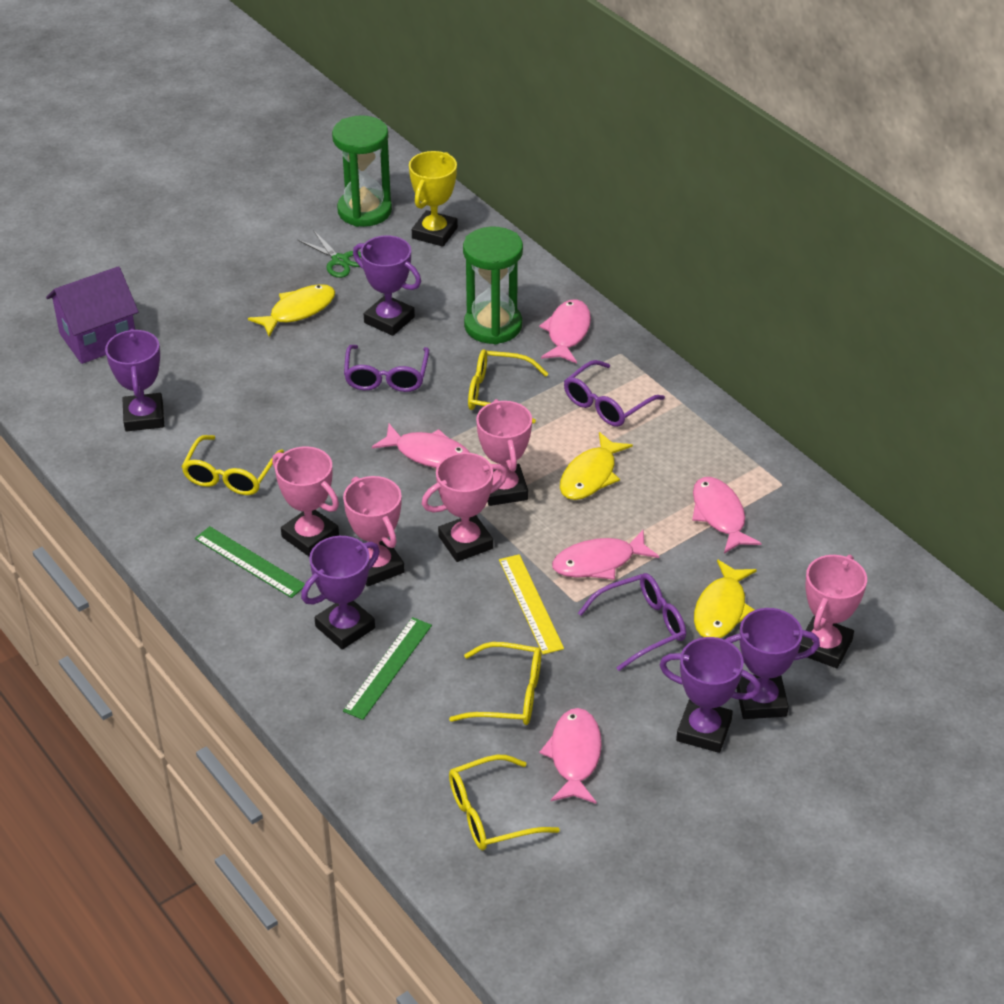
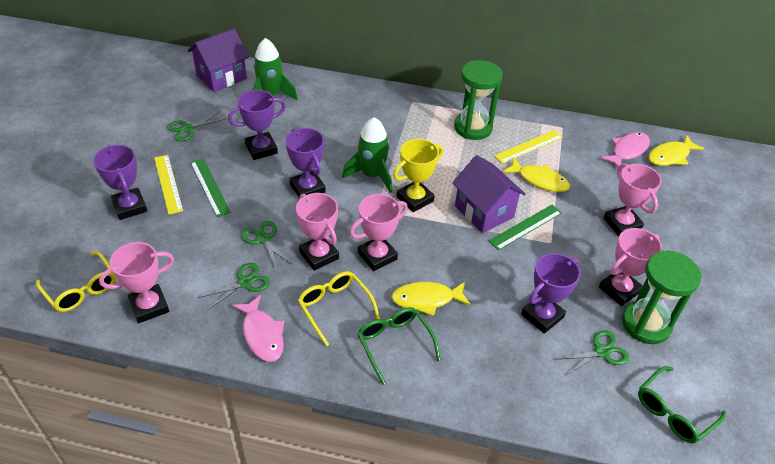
green glasses: 0 -> 2
green rocket: 0 -> 2
green scissors: 1 -> 4
pink fish: 5 -> 2
purple glasses: 3 -> 0
purple house: 1 -> 2
purple trophy: 5 -> 4
yellow glasses: 4 -> 2
yellow ruler: 1 -> 2

